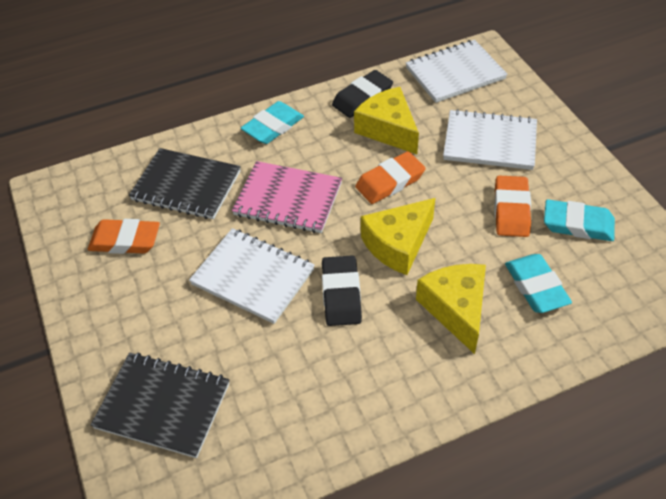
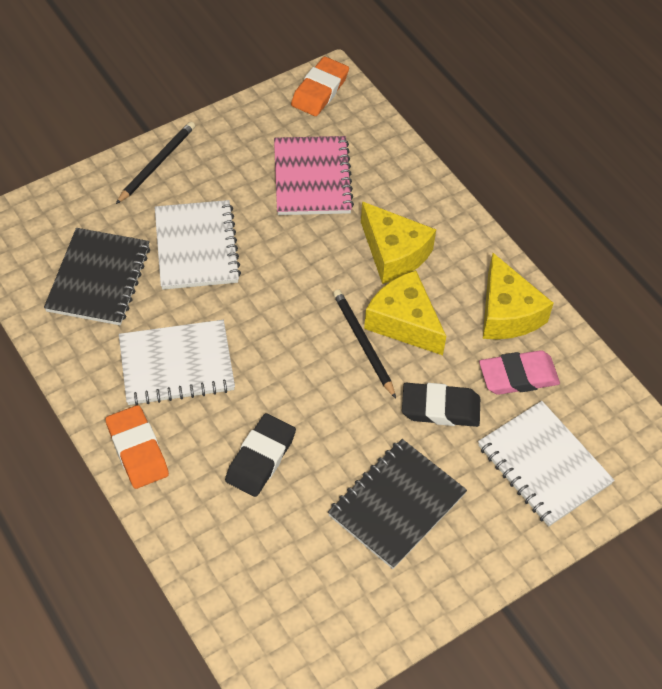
black pencil: 0 -> 2
orange eraser: 3 -> 2
pink eraser: 0 -> 1
turquoise eraser: 3 -> 0

